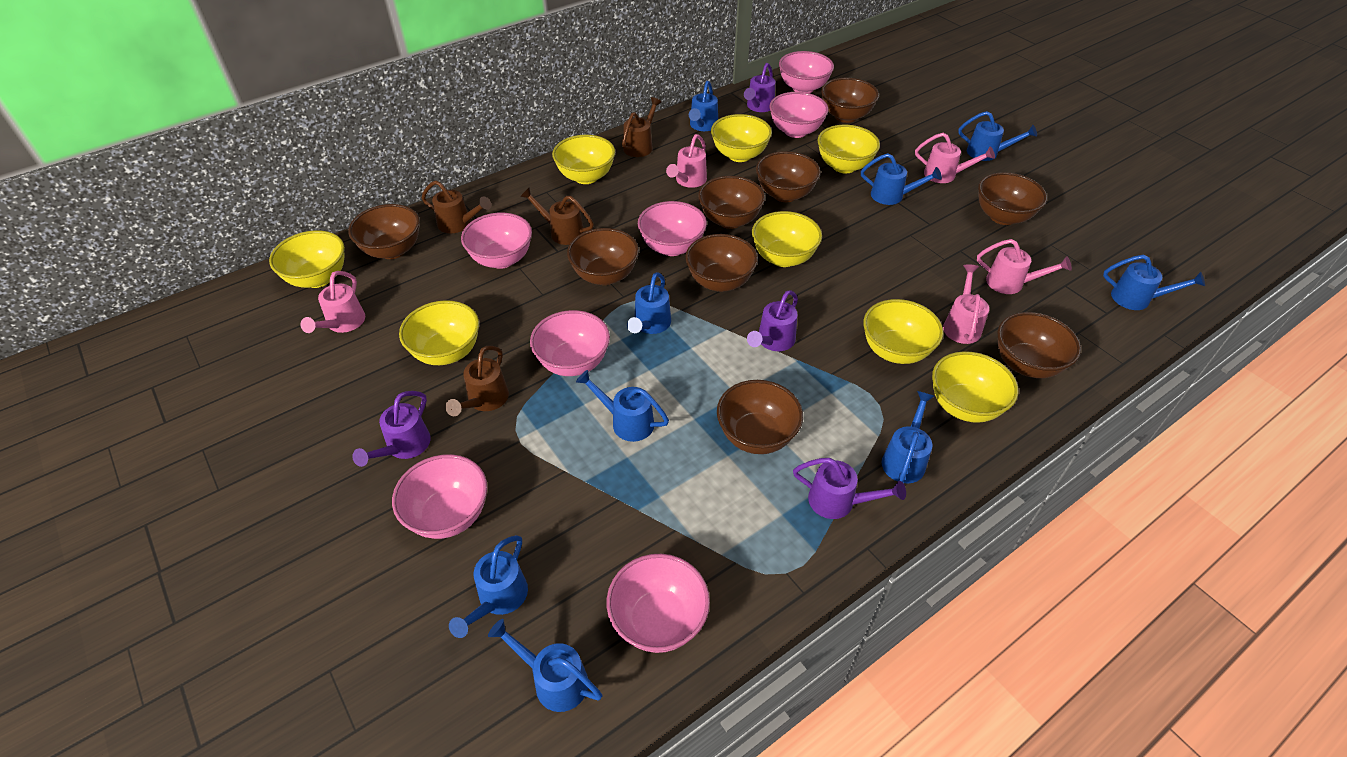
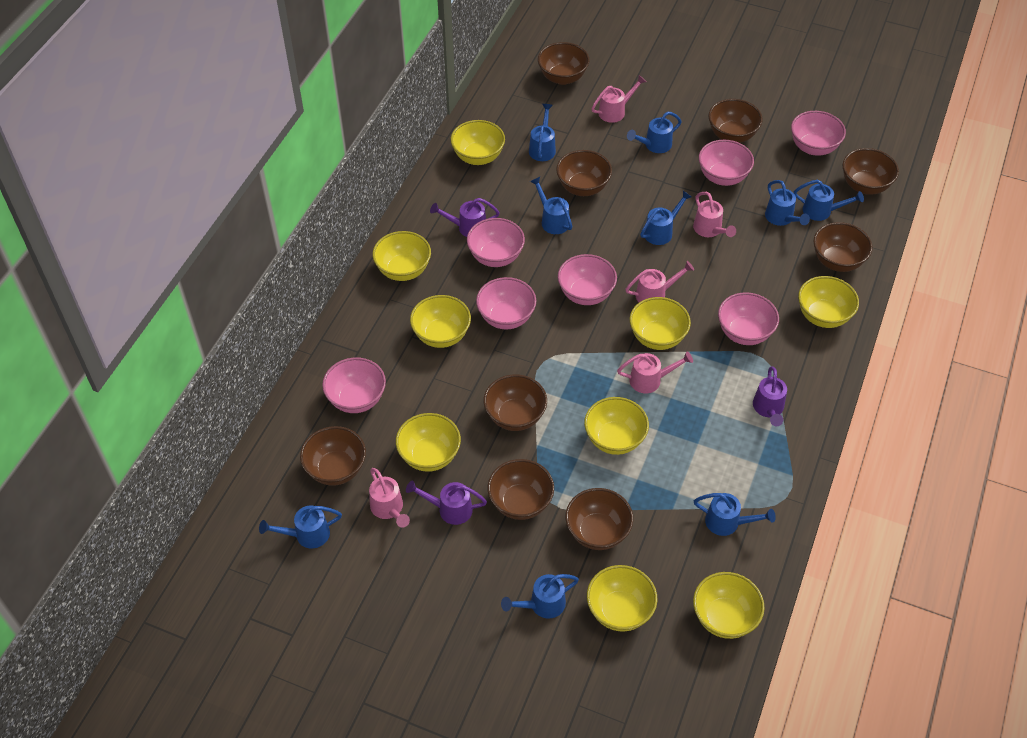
brown watering can: 4 -> 0
purple watering can: 4 -> 3
yellow bowl: 8 -> 9

